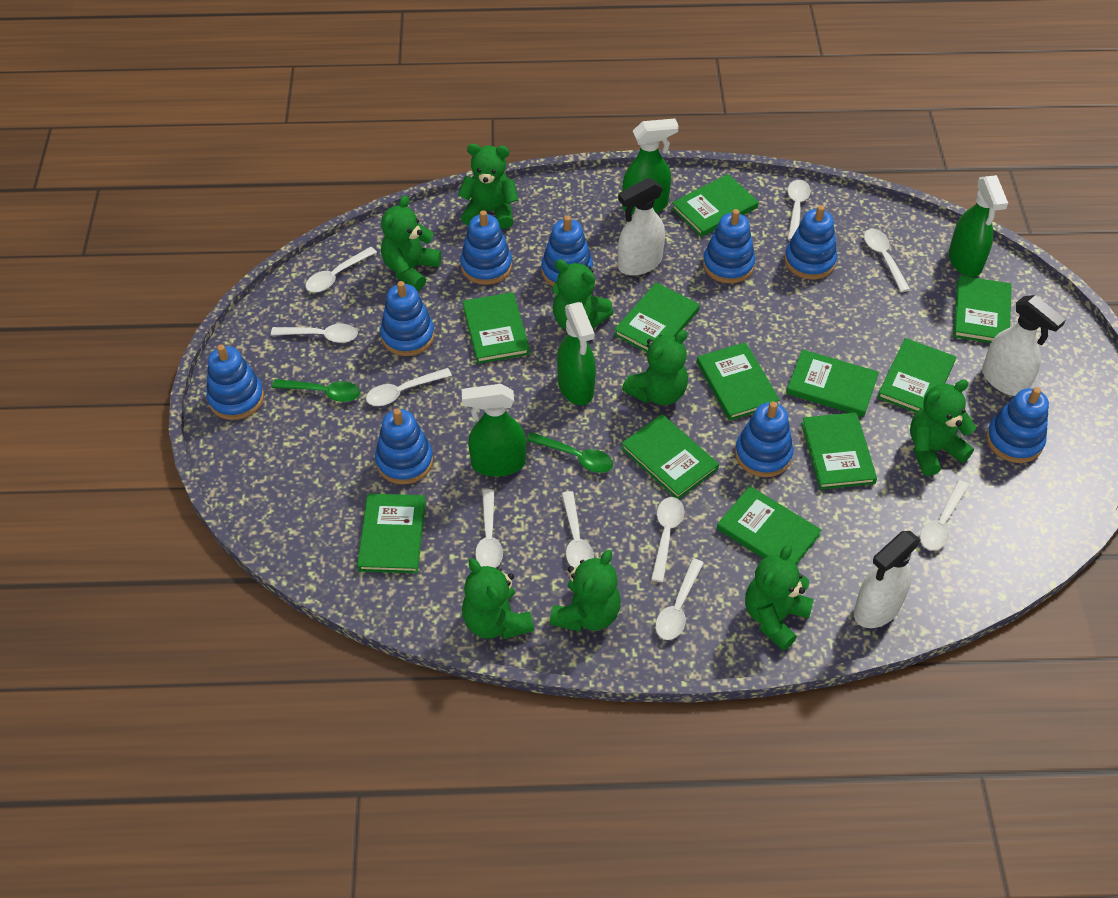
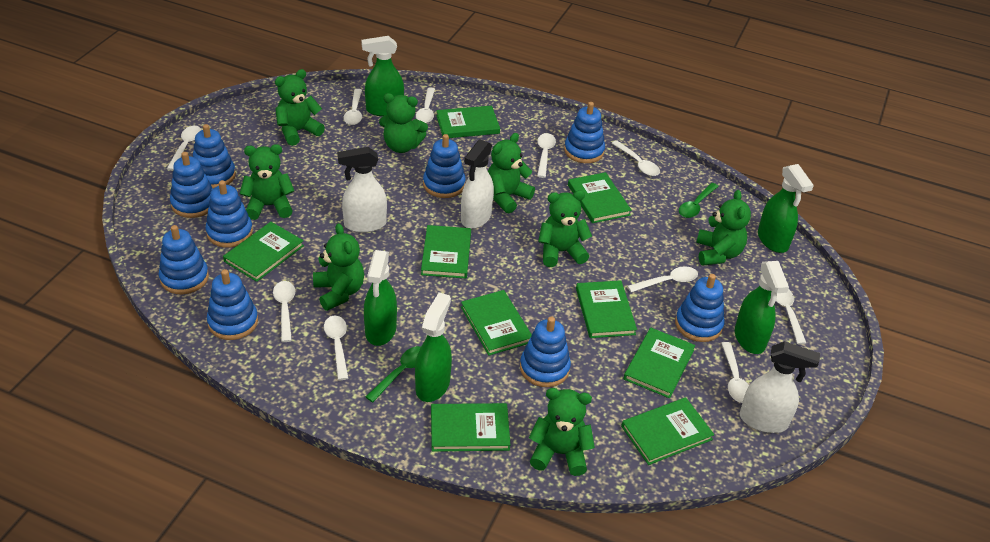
green book: 11 -> 9
green spray bottle: 4 -> 5

